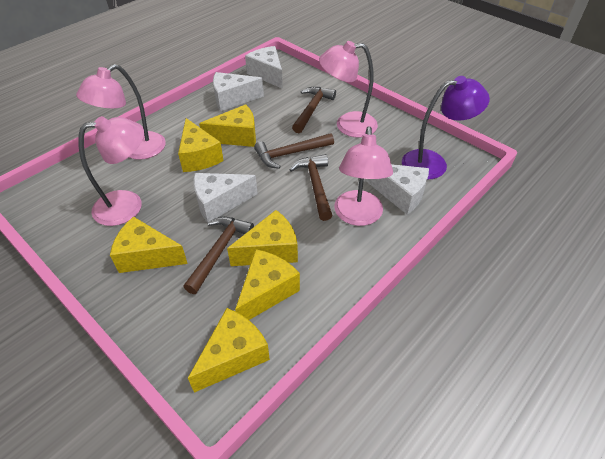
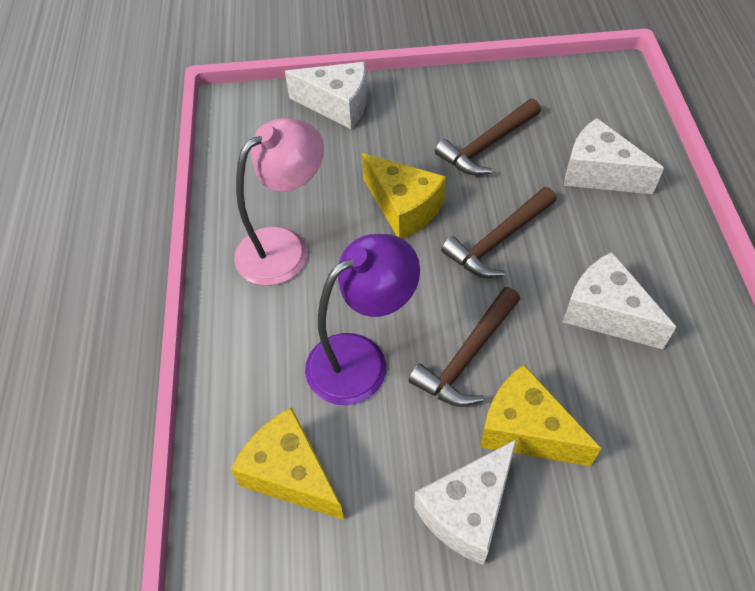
brown hammer: 4 -> 3
pink lamp: 4 -> 1
yellow cheese: 6 -> 3

